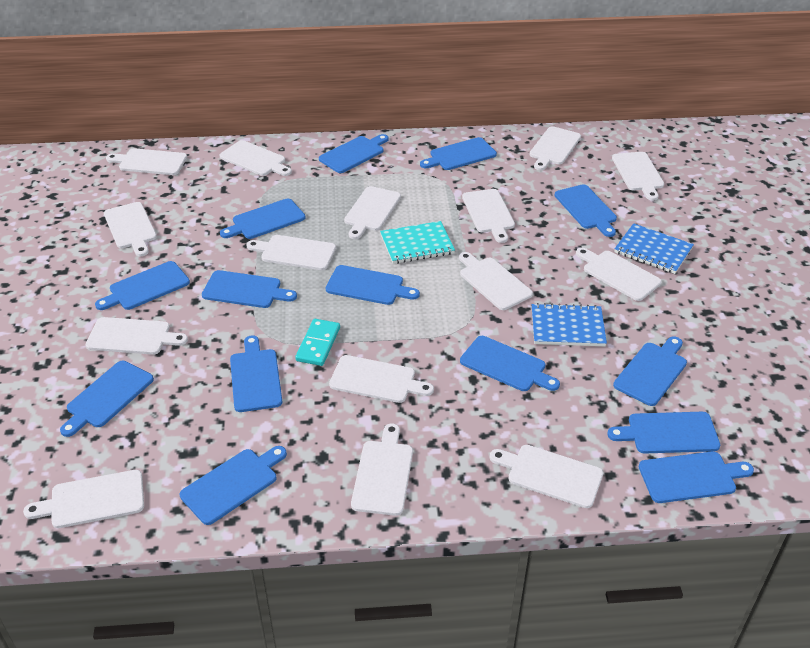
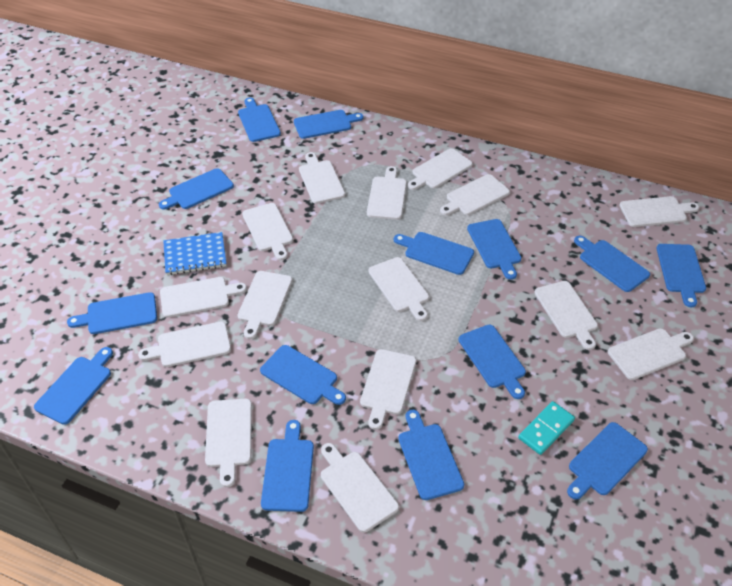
blue notebook: 2 -> 1
turquoise notebook: 1 -> 0

